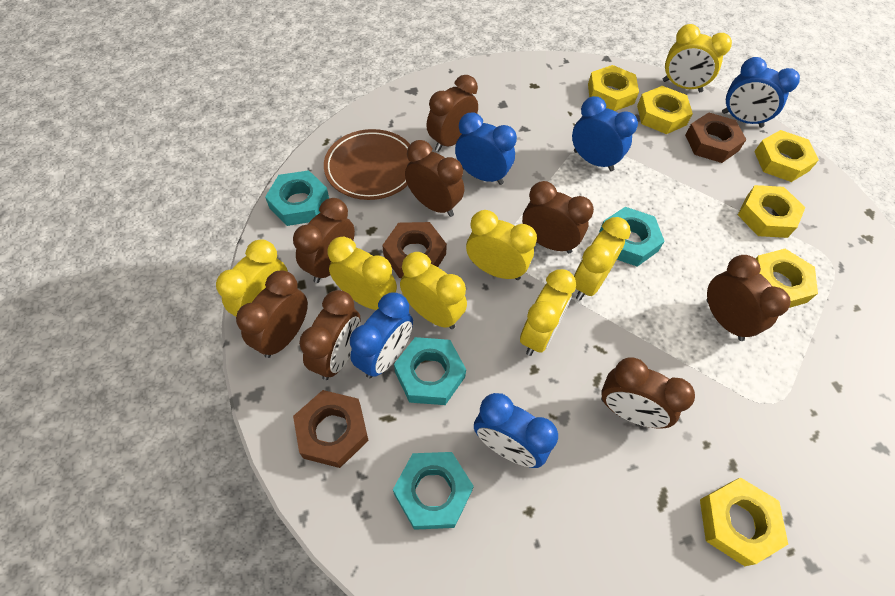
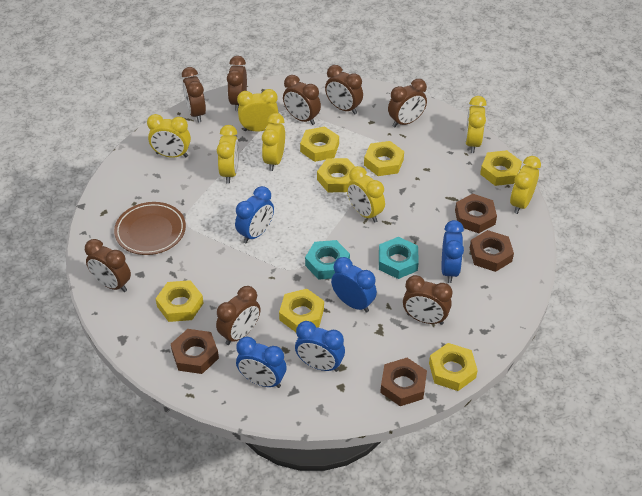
brown nut: 3 -> 4
turquoise nut: 4 -> 2
yellow nut: 6 -> 7

